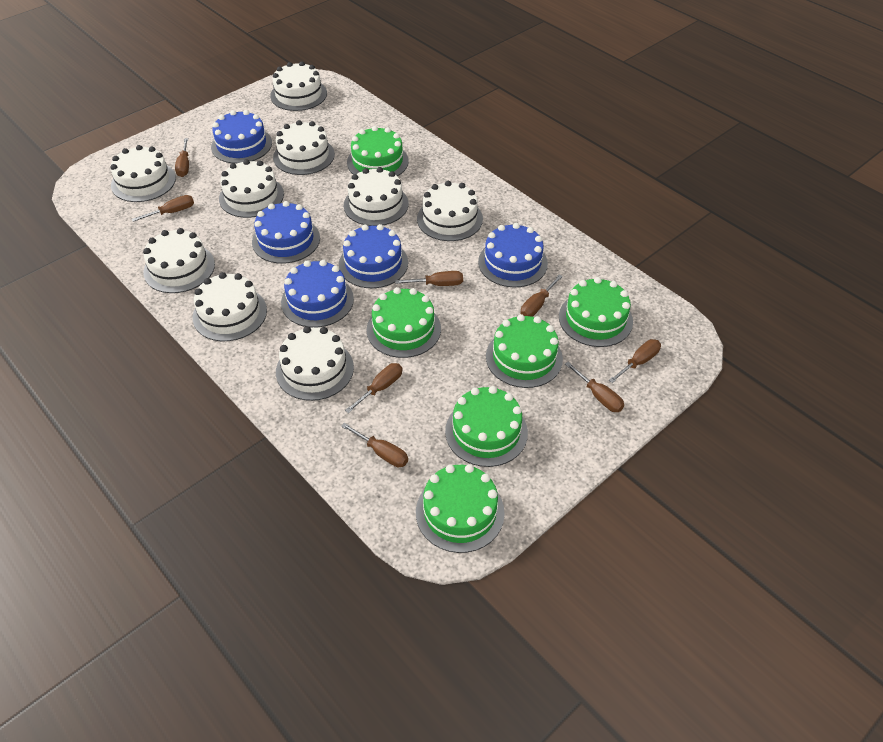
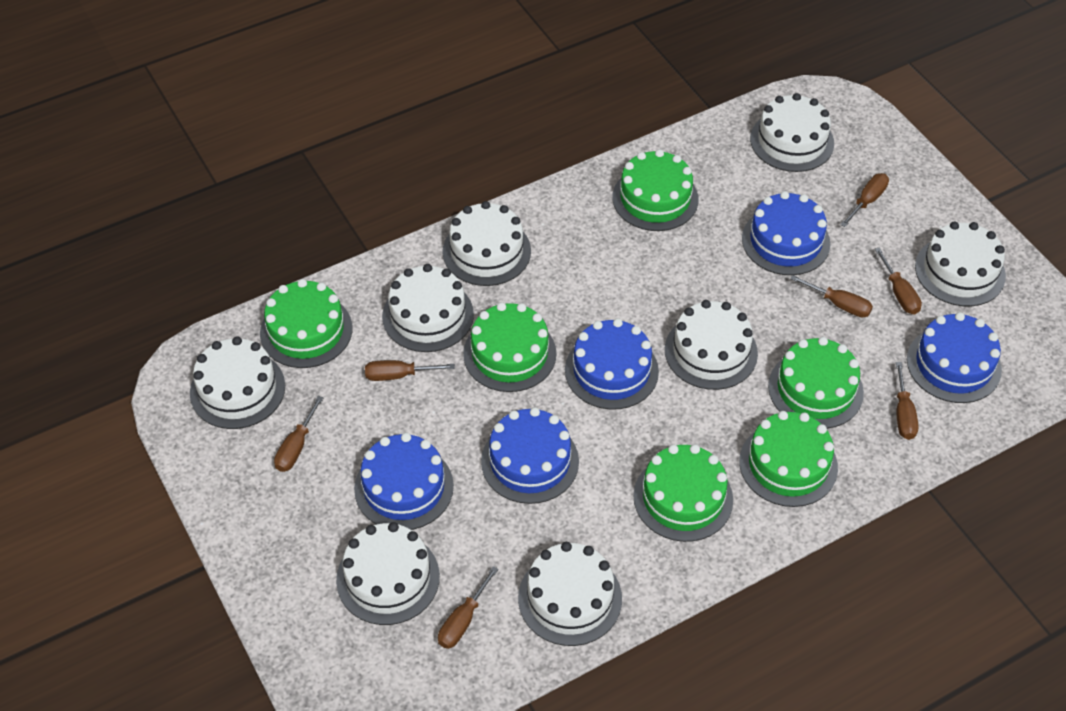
brown screwdriver: 8 -> 7
white cake: 9 -> 8

